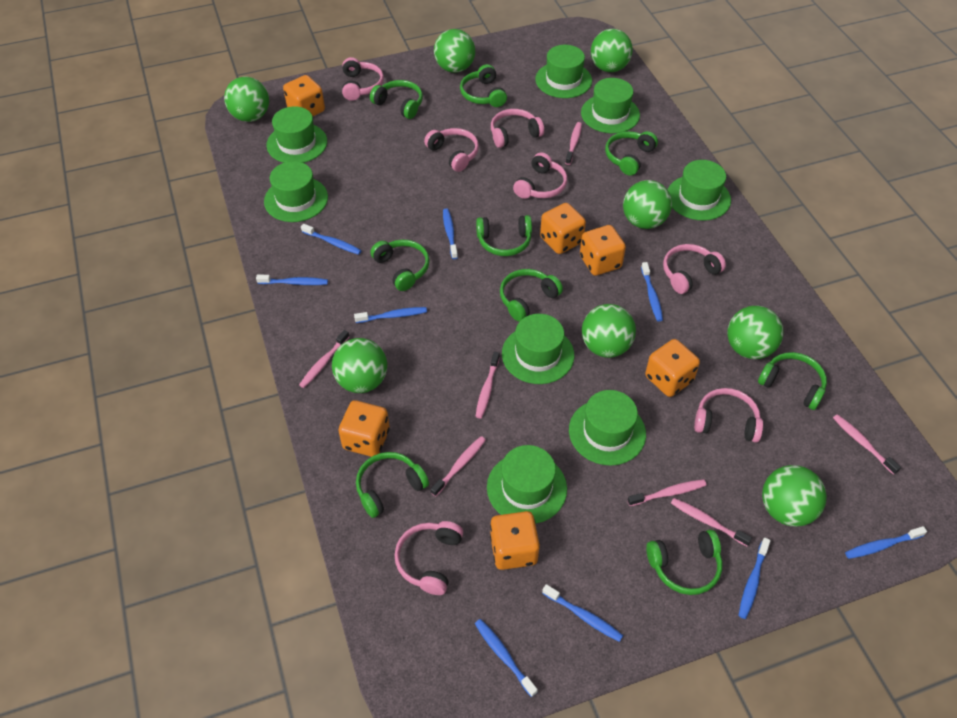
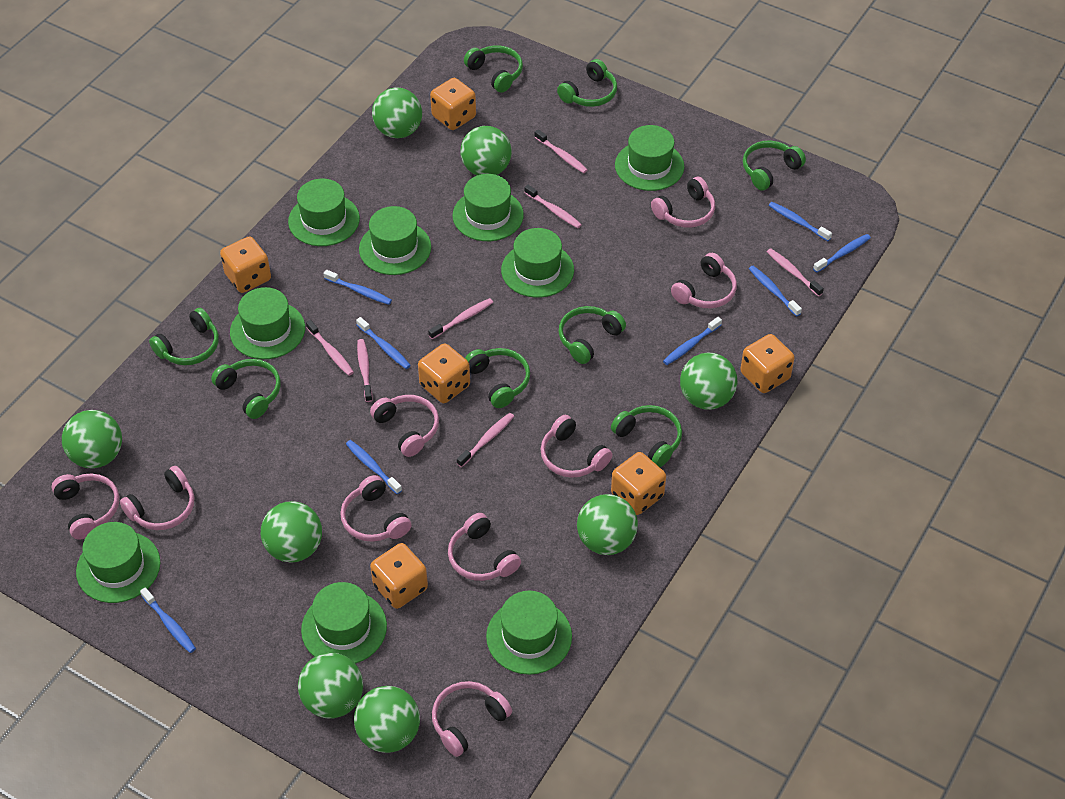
blue toothbrush: 9 -> 8
green hat: 8 -> 9
green headphones: 9 -> 8
pink headphones: 7 -> 9

